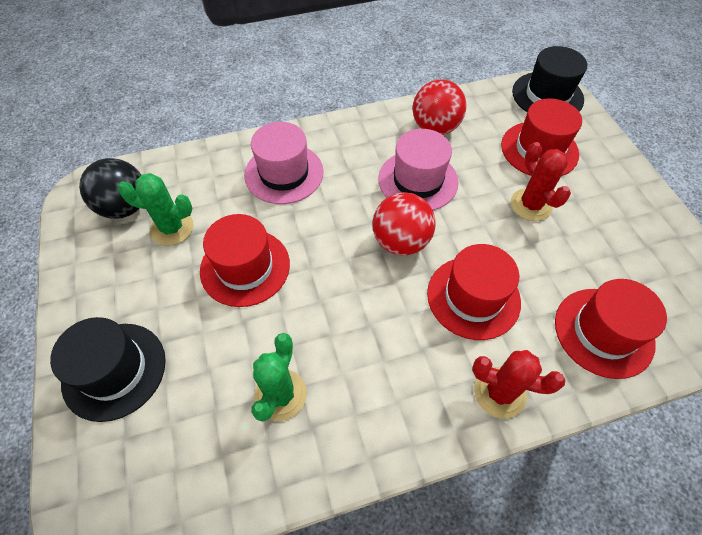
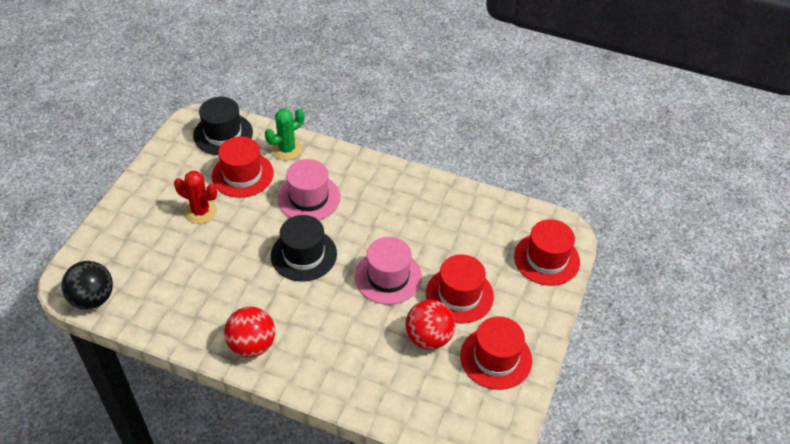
green cactus: 2 -> 1
red cactus: 2 -> 1

